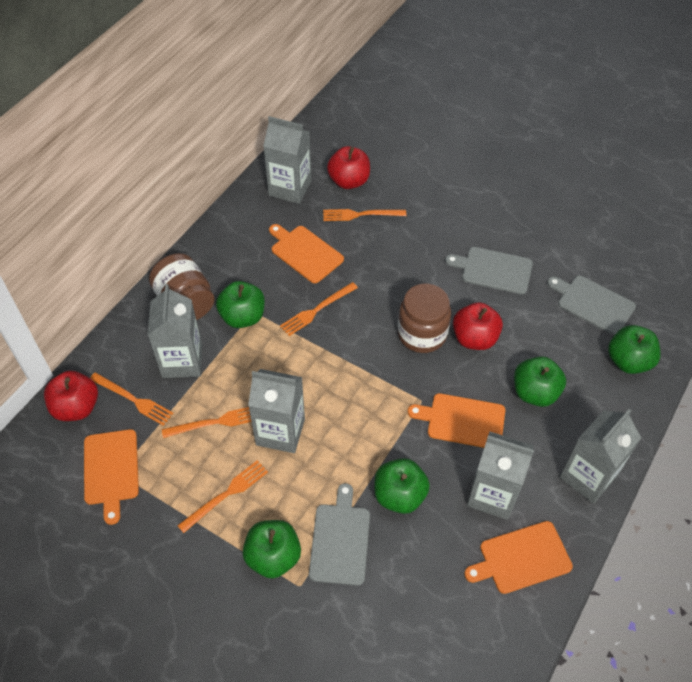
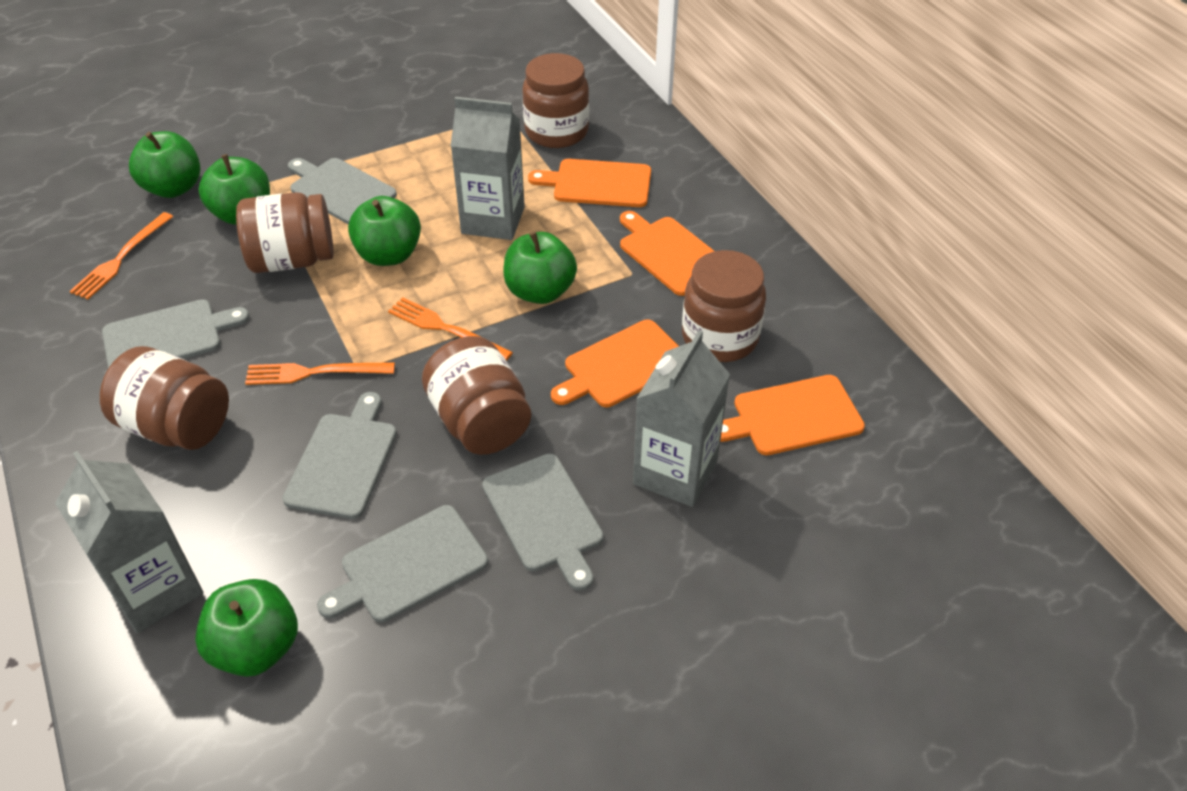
brown jar: 2 -> 5
grey carton: 5 -> 3
grey cutting board: 3 -> 5
orange fork: 5 -> 3
red apple: 3 -> 0

